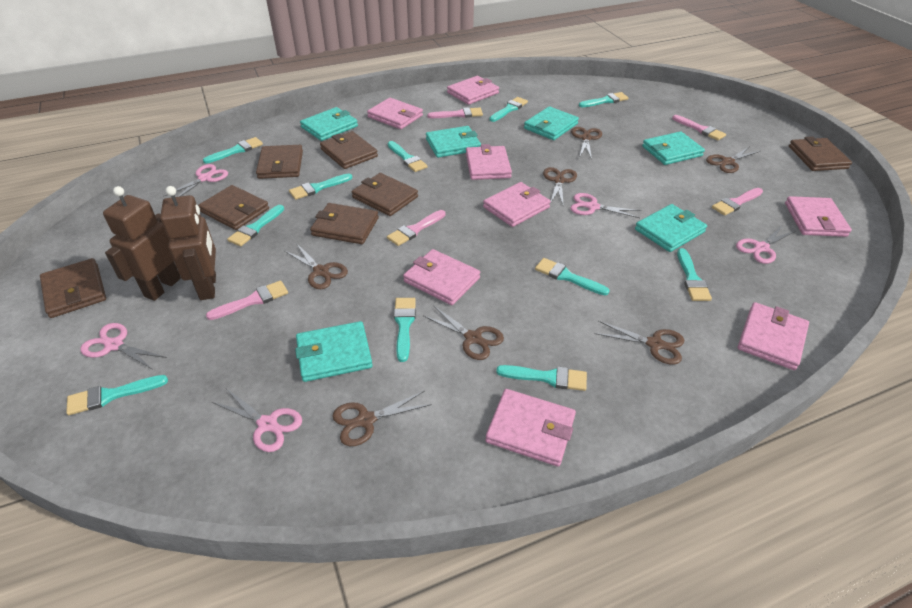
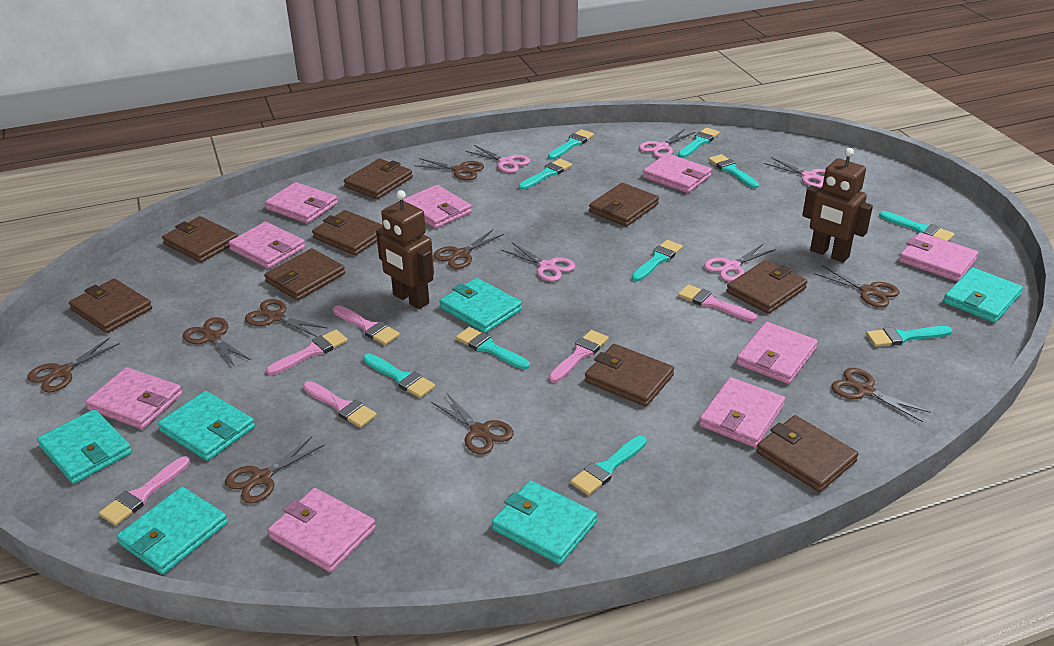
brown scissors: 7 -> 9
brown wallet: 7 -> 9
pink brush: 5 -> 6
pink wallet: 8 -> 9
turquoise brush: 11 -> 10

